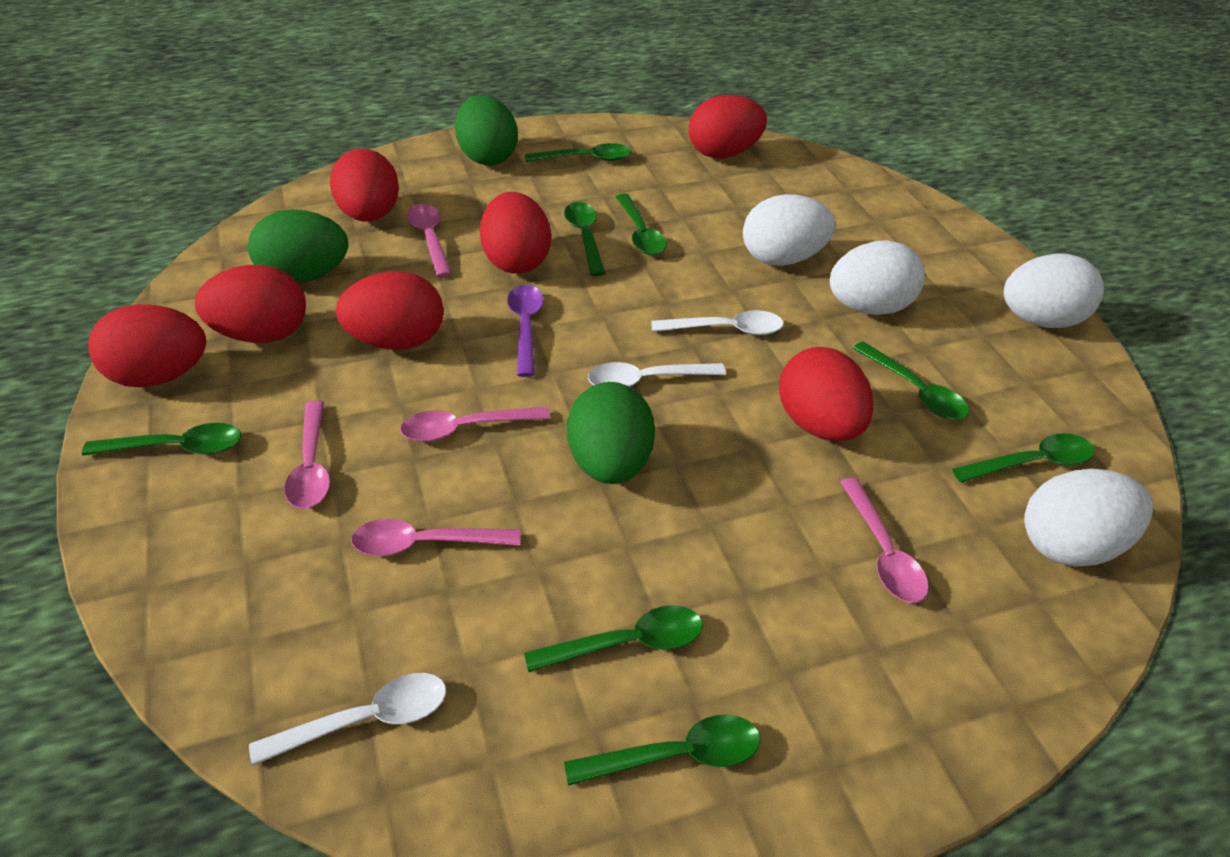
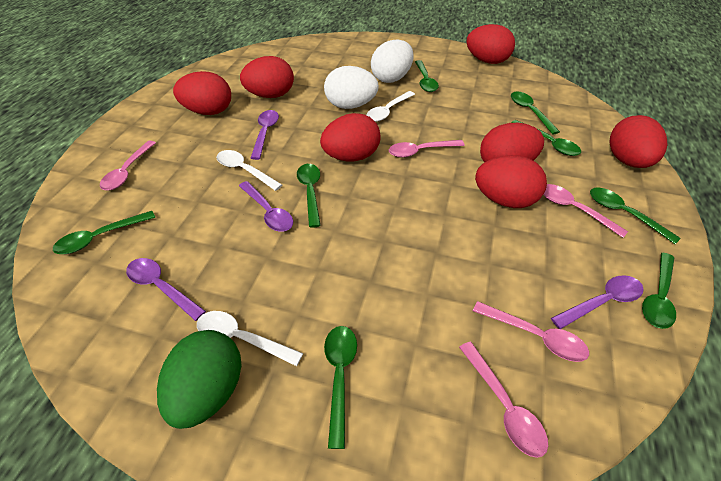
green egg: 3 -> 1
purple spoon: 1 -> 4
white egg: 4 -> 2

